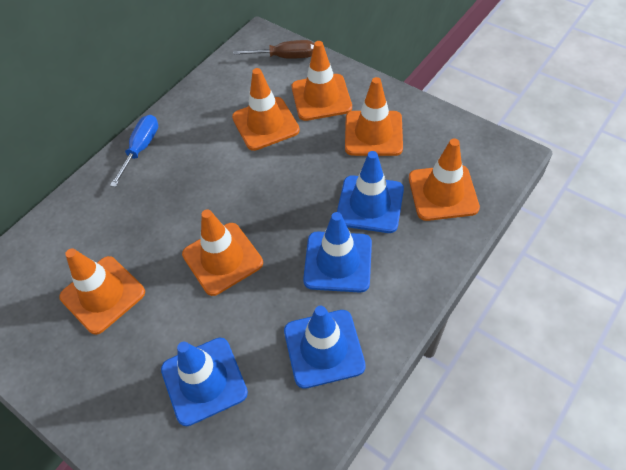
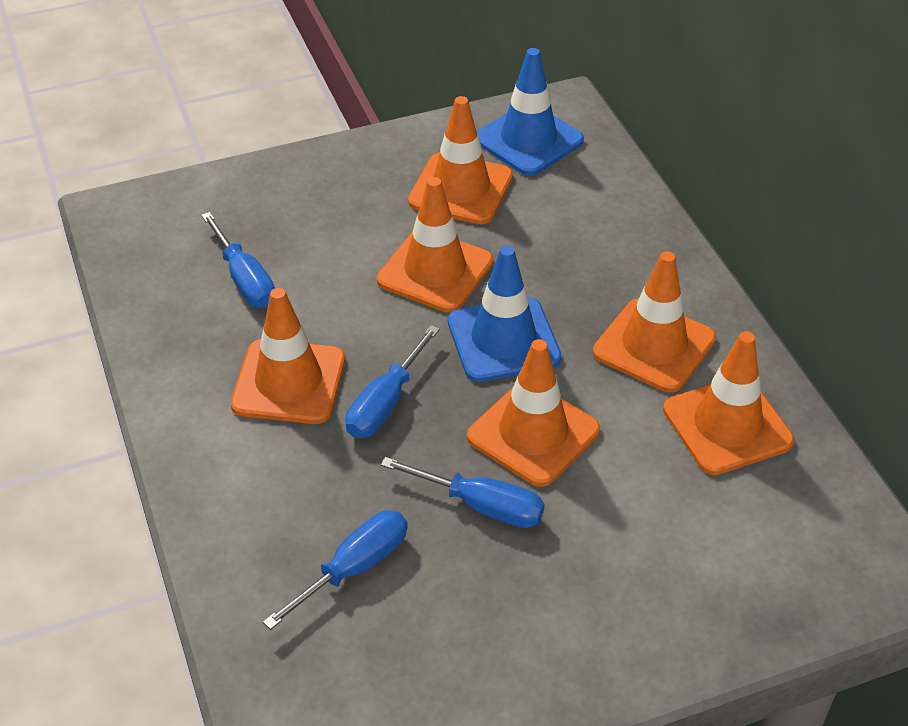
blue screwdriver: 1 -> 4
blue traffic cone: 4 -> 2
brown screwdriver: 1 -> 0

